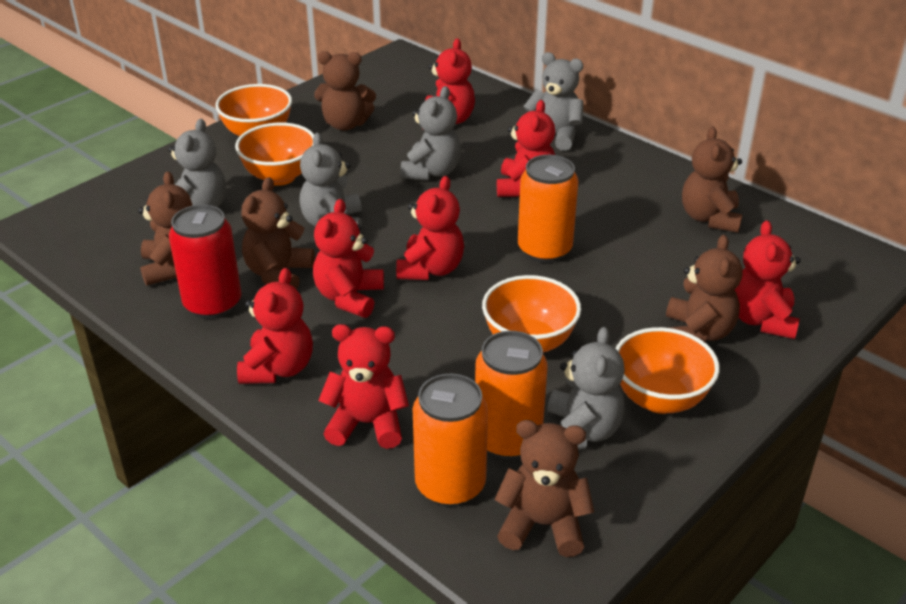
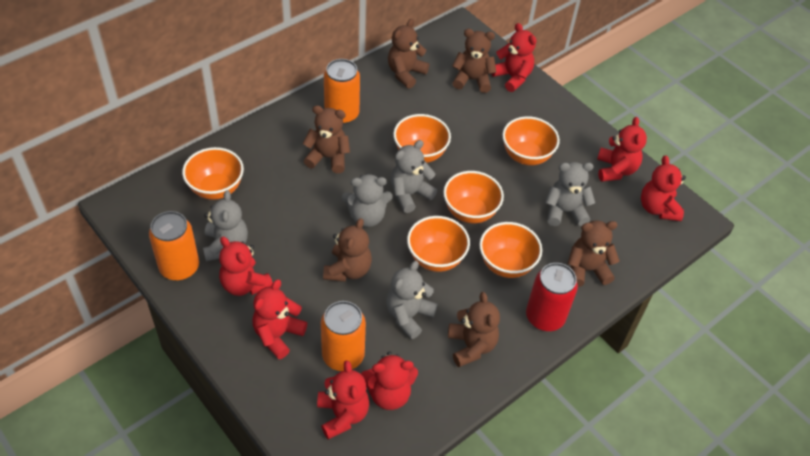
orange bowl: 4 -> 6

